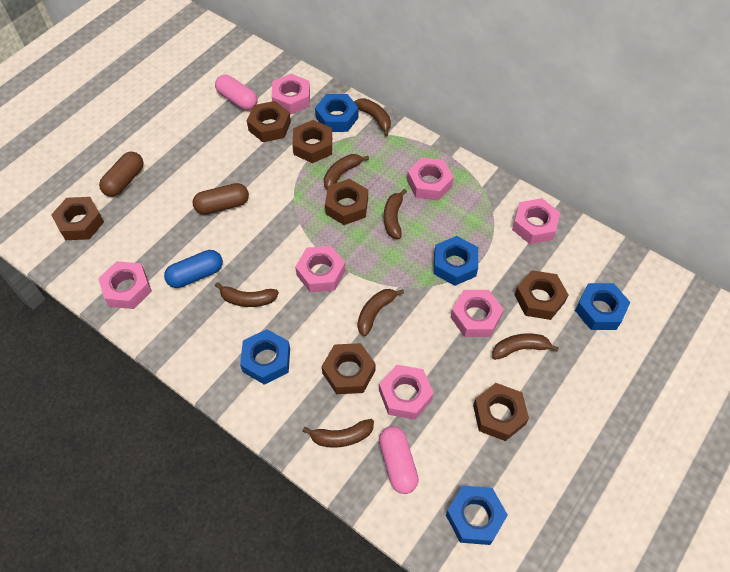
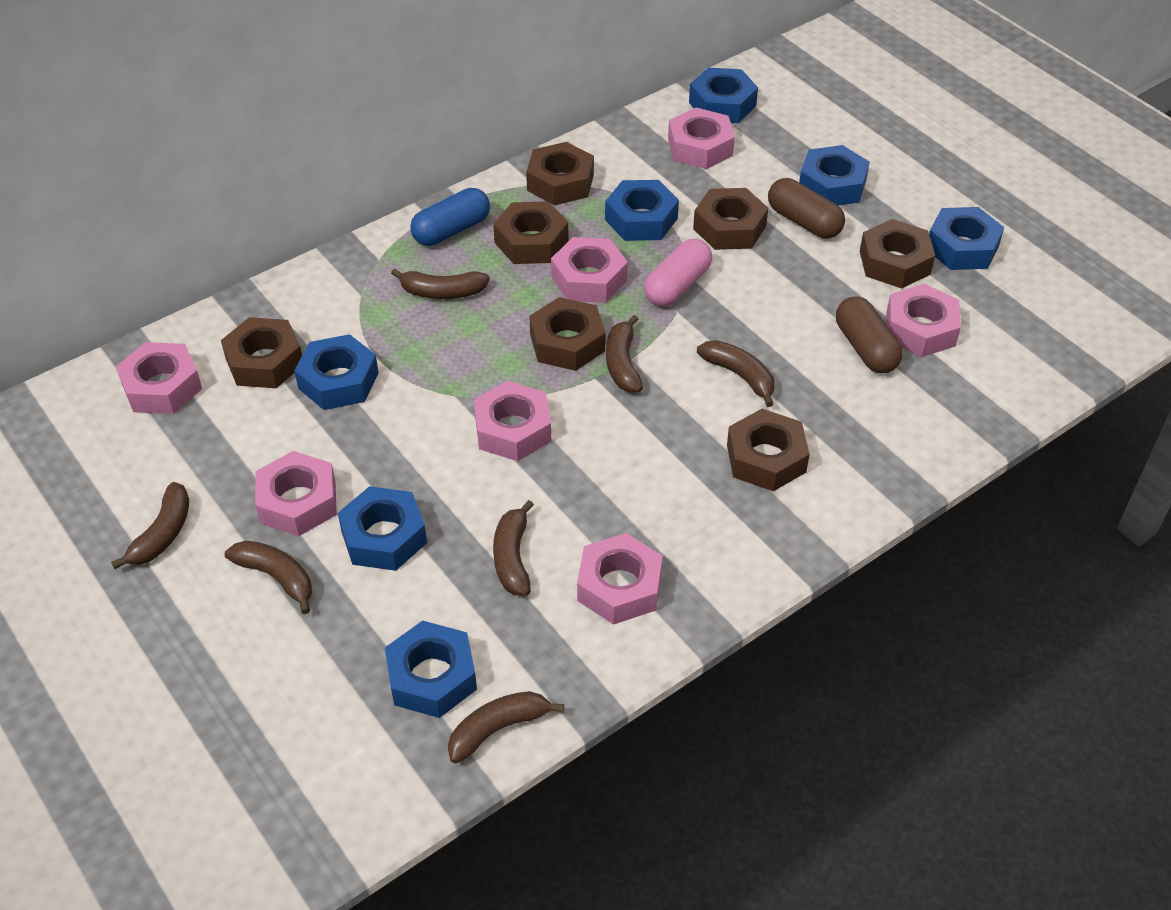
blue nut: 5 -> 7
pink capsule: 2 -> 1

